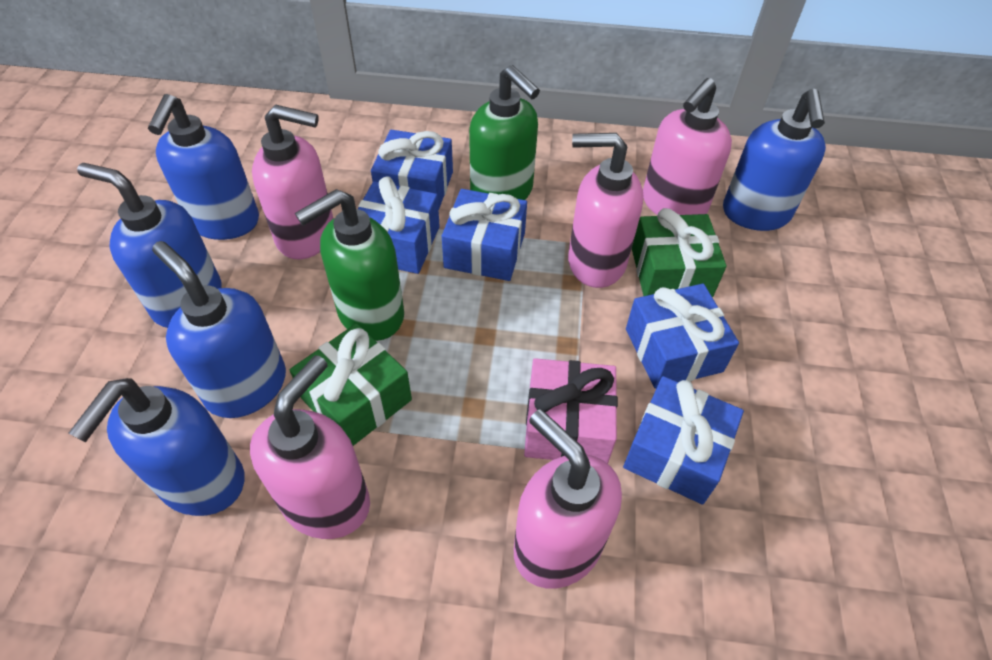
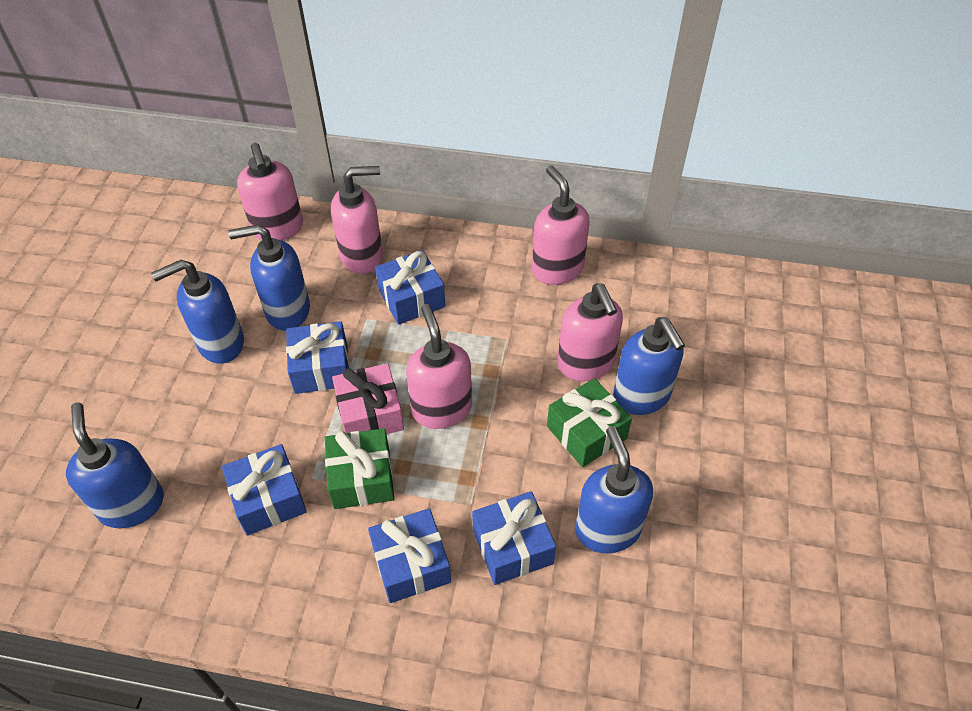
green soap dispenser: 2 -> 0

